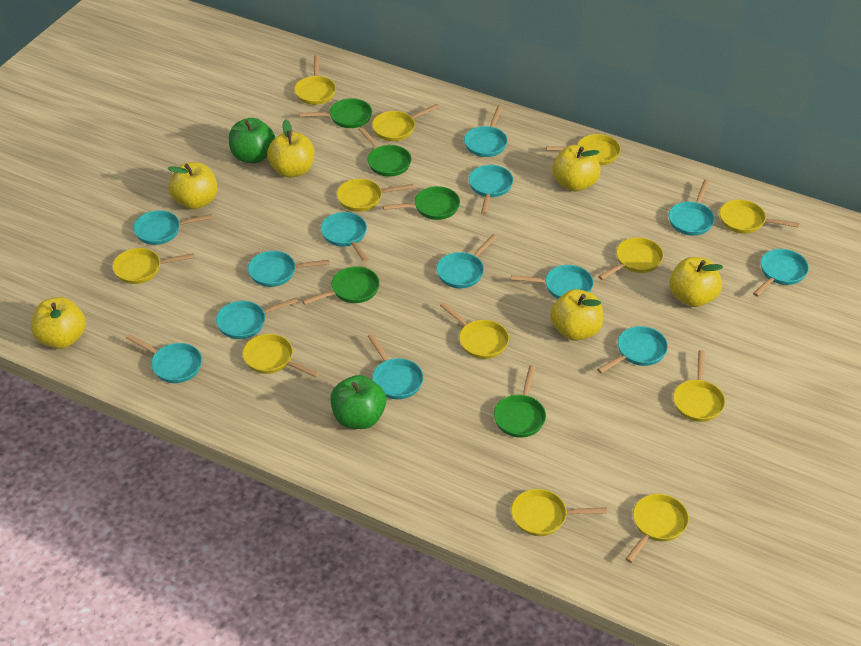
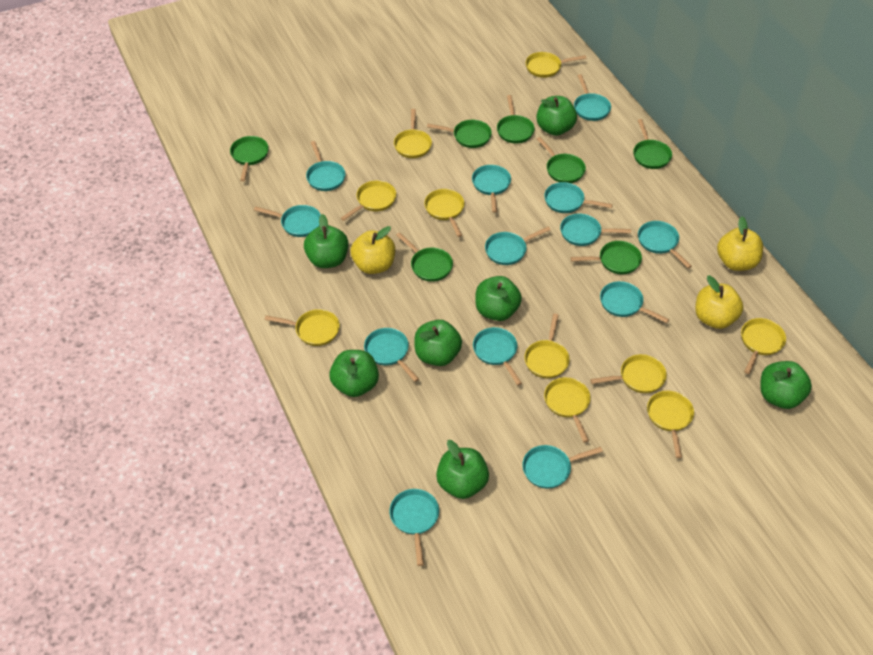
green apple: 2 -> 7
green pan: 5 -> 7
yellow apple: 6 -> 3
yellow pan: 12 -> 10

